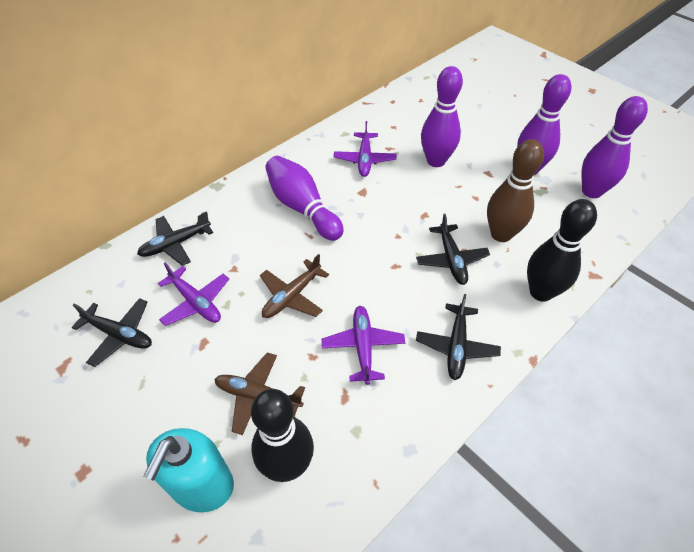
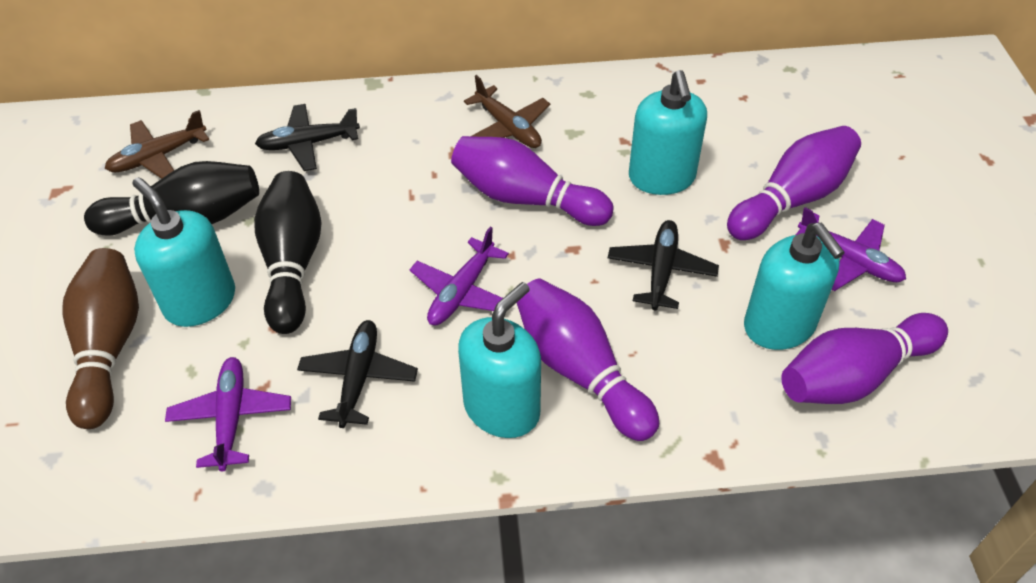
black plane: 4 -> 3
turquoise soap dispenser: 1 -> 4

